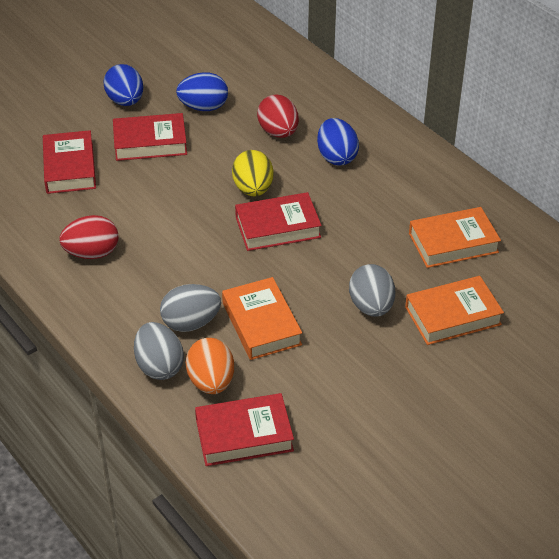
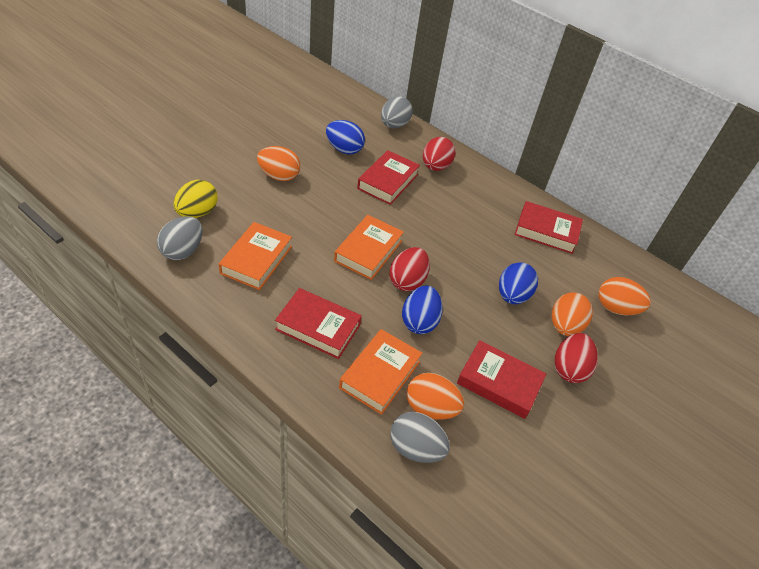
orange egg: 1 -> 4
red egg: 2 -> 3

